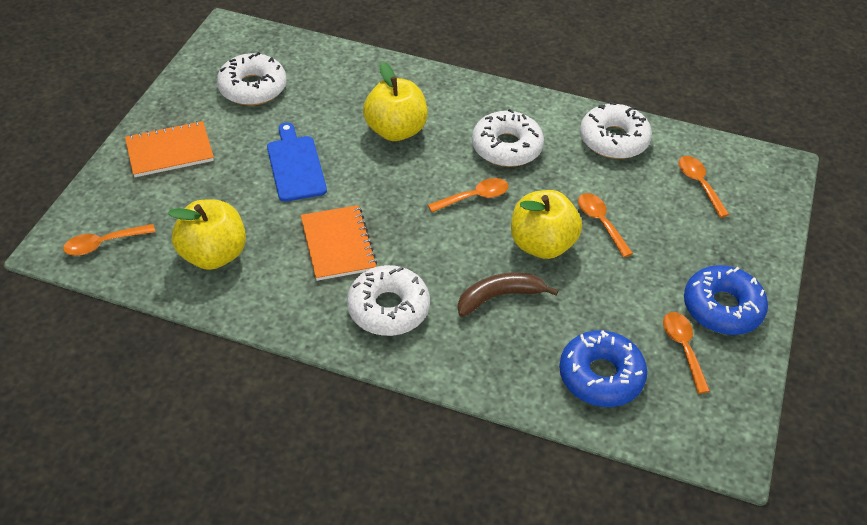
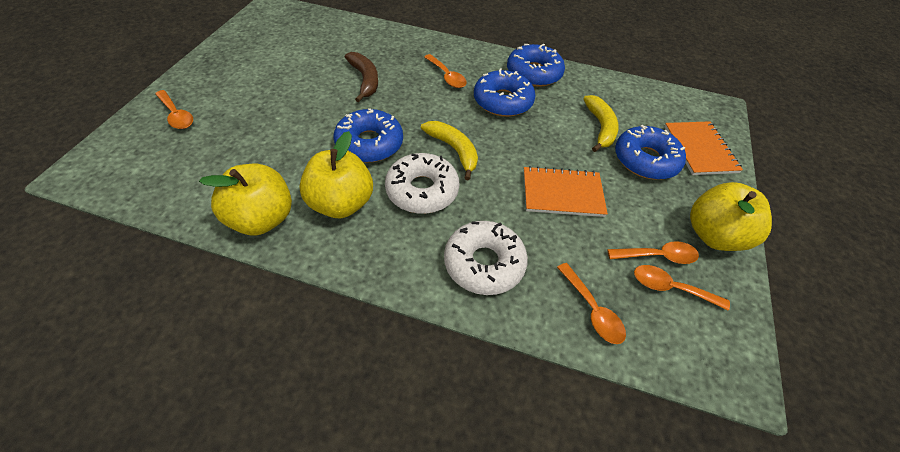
blue cutting board: 1 -> 0
blue donut: 2 -> 4
white donut: 4 -> 2
yellow banana: 0 -> 2

